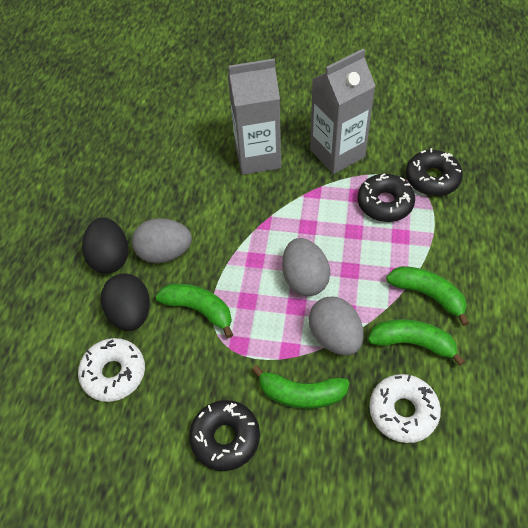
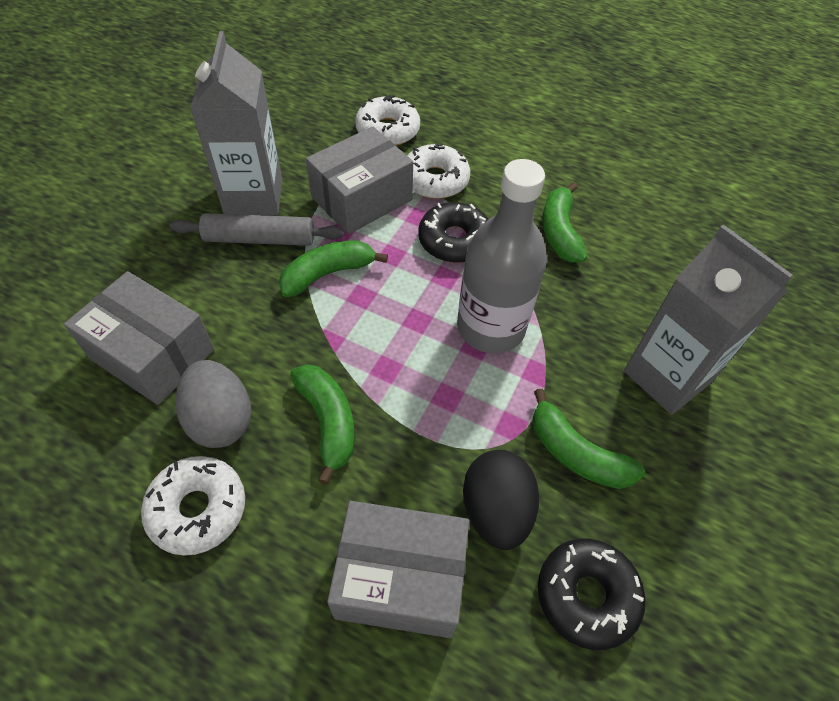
black donut: 3 -> 2
black egg: 2 -> 1
grey bottle: 0 -> 1
grey box: 0 -> 3
grey egg: 3 -> 1
grey rolling pin: 0 -> 1
white donut: 2 -> 3

